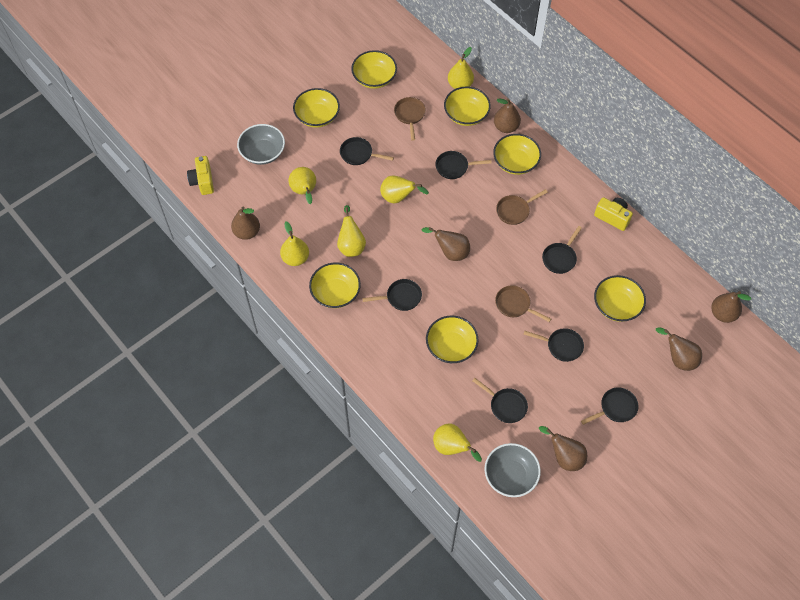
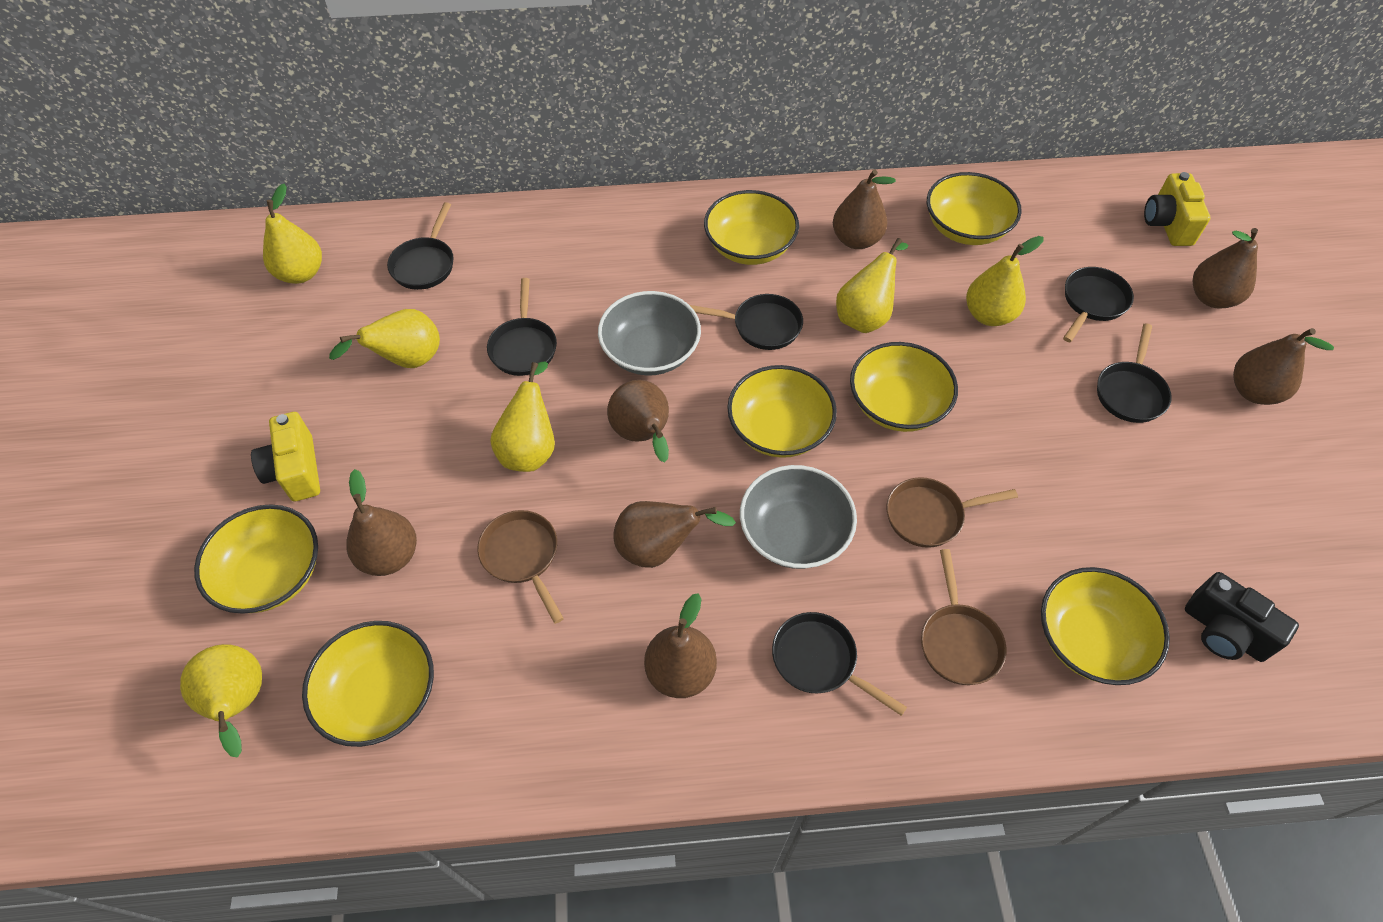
black camera: 0 -> 1
black pan: 7 -> 6
brown pear: 6 -> 7

